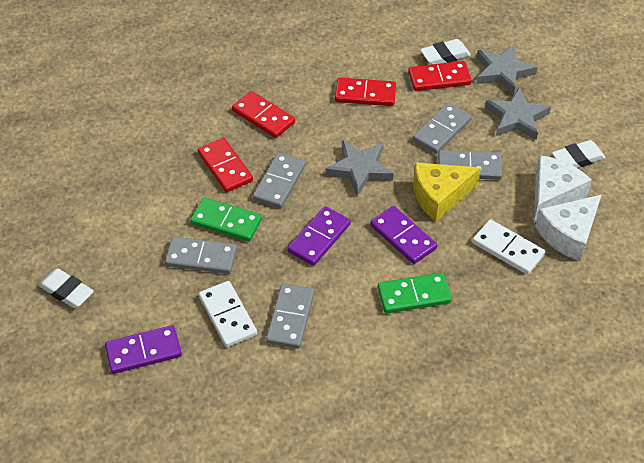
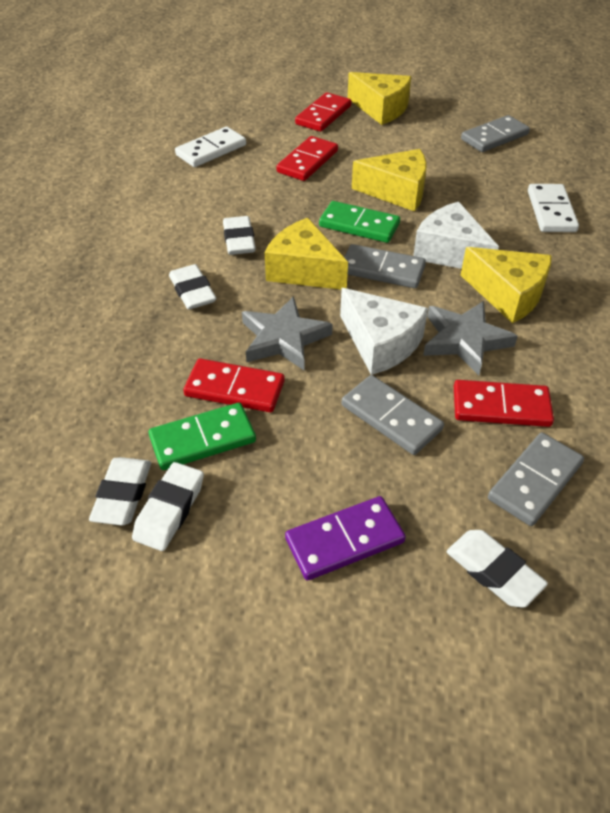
grey domino: 5 -> 4
grey star: 3 -> 2
purple domino: 3 -> 1
white eraser: 3 -> 5
yellow cheese: 1 -> 4

